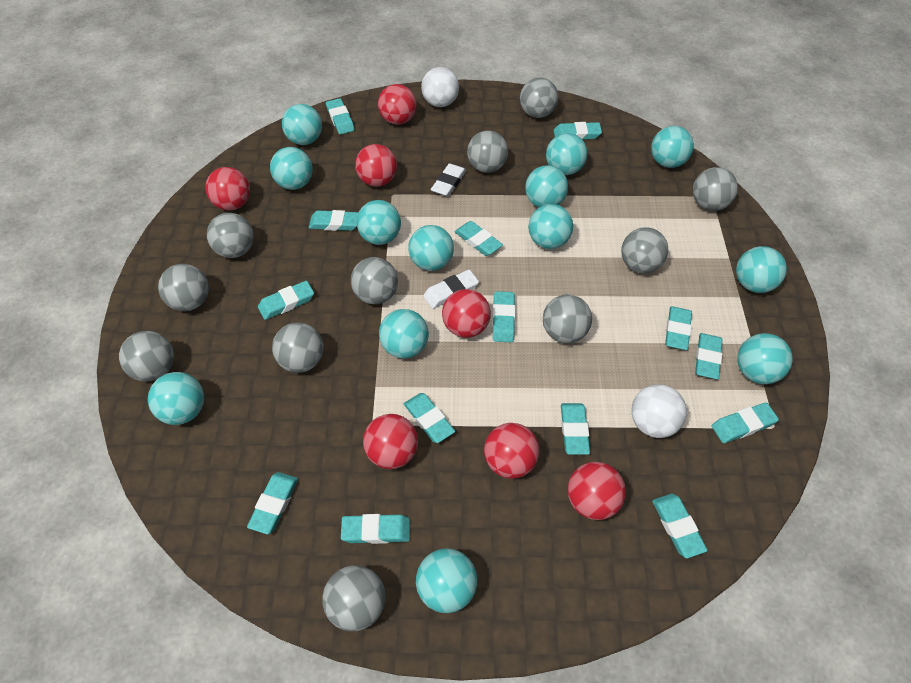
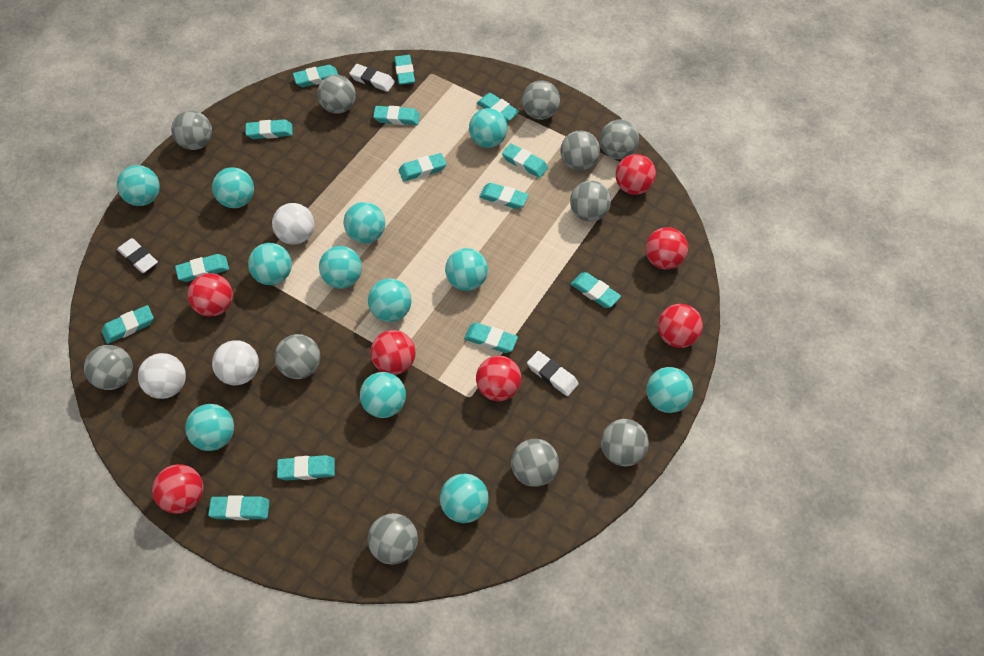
turquoise ball: 13 -> 12
white ball: 2 -> 3
white eraser: 2 -> 3

